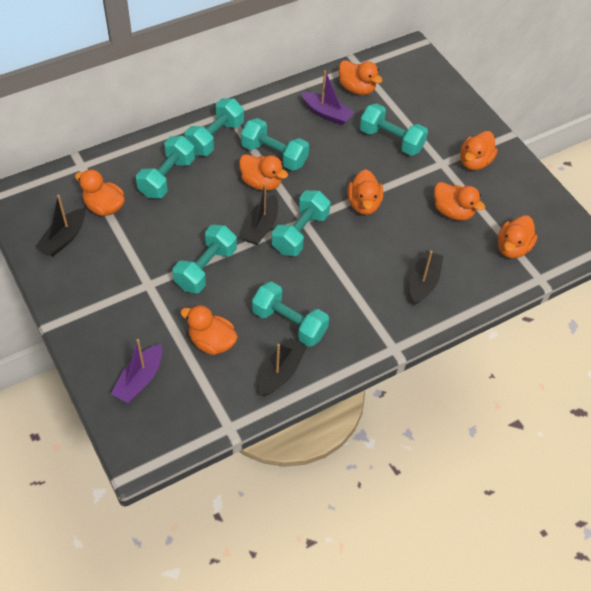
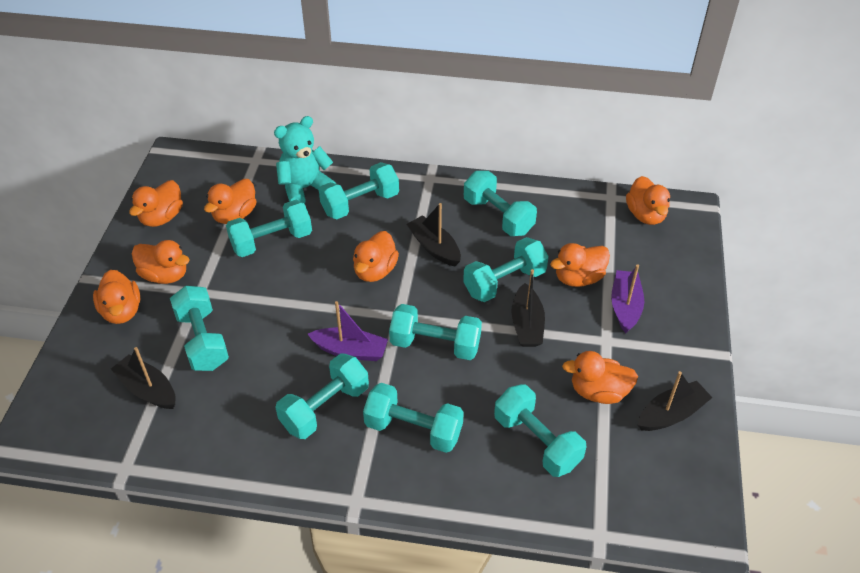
turquoise dumbbell: 7 -> 9
turquoise teddy bear: 0 -> 1

